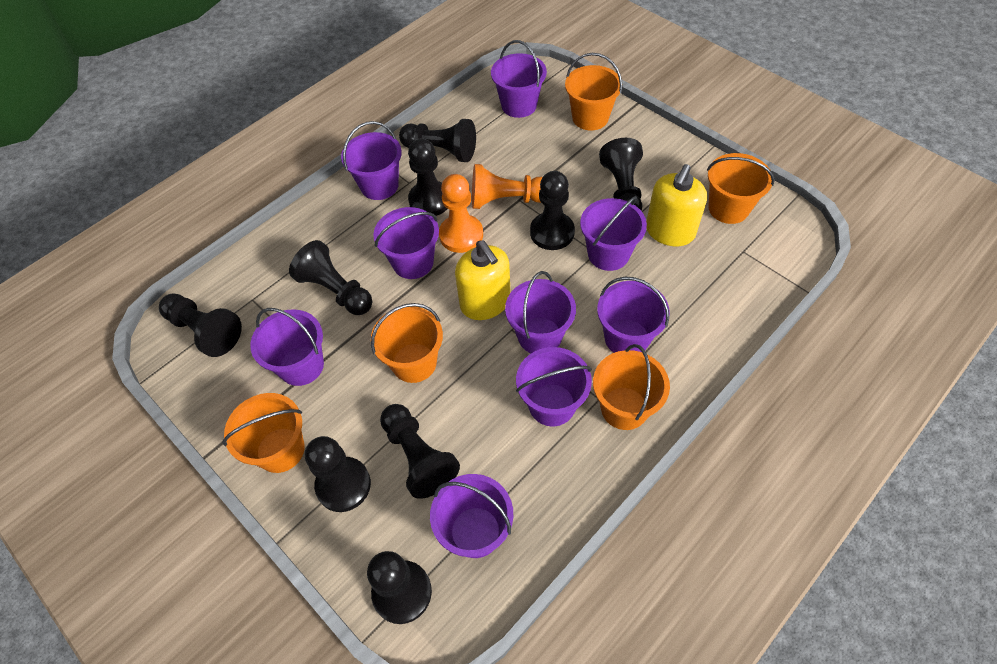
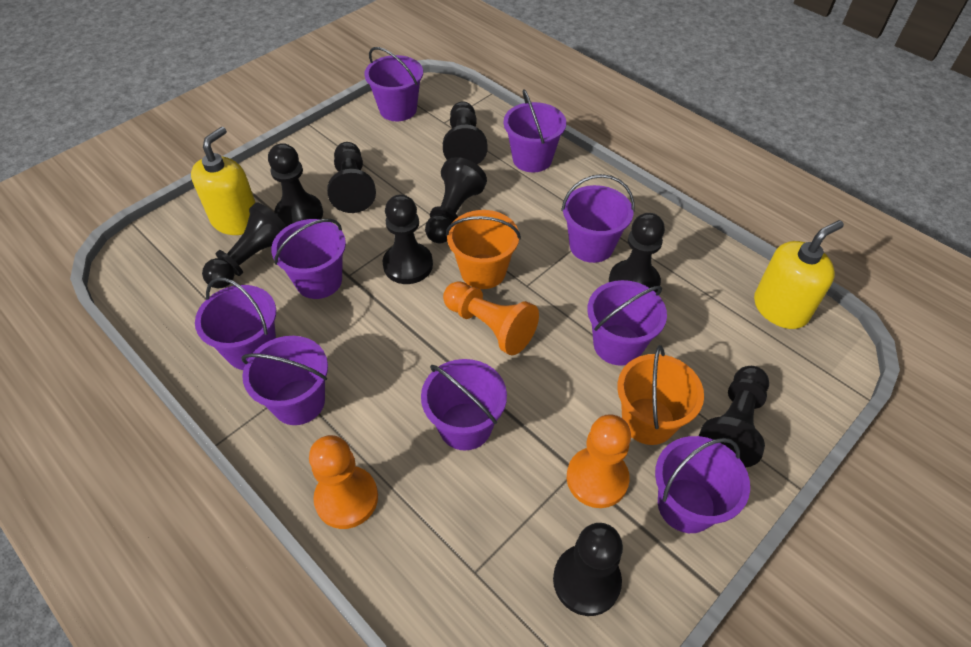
orange bucket: 5 -> 2
orange pawn: 2 -> 3

